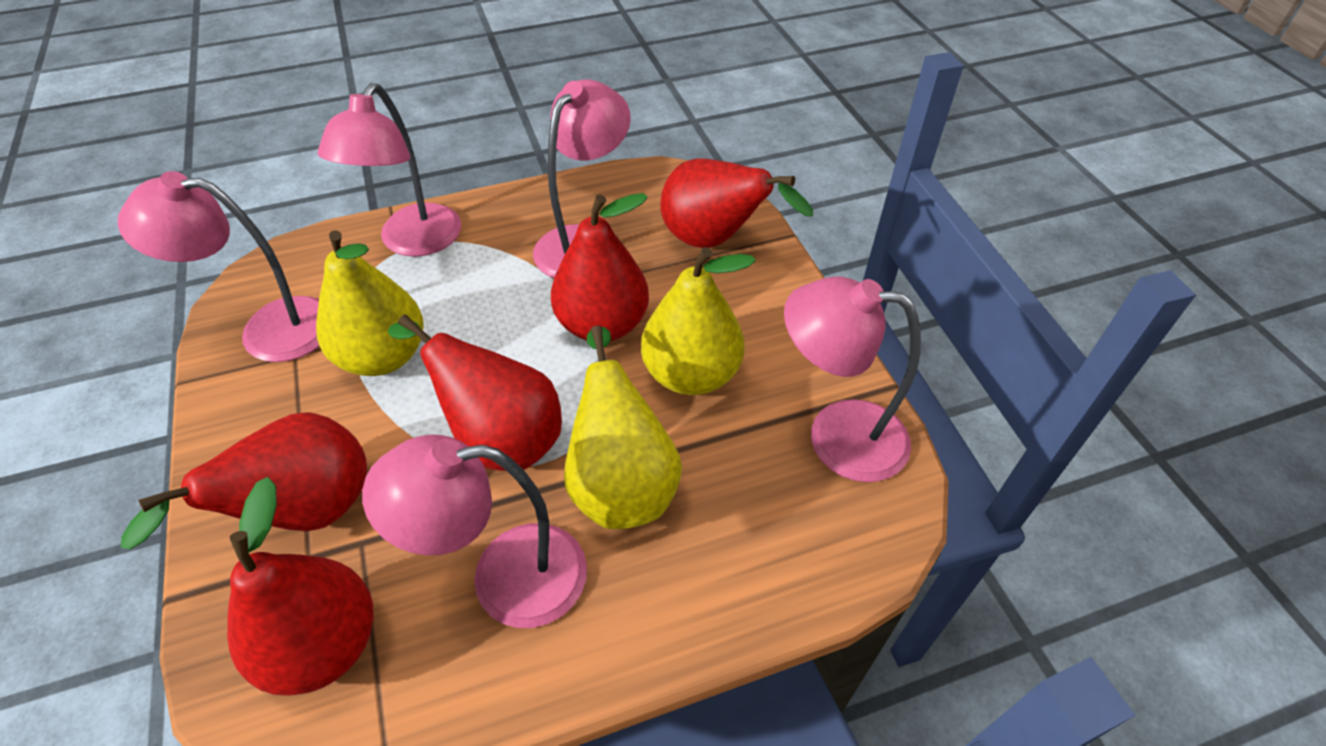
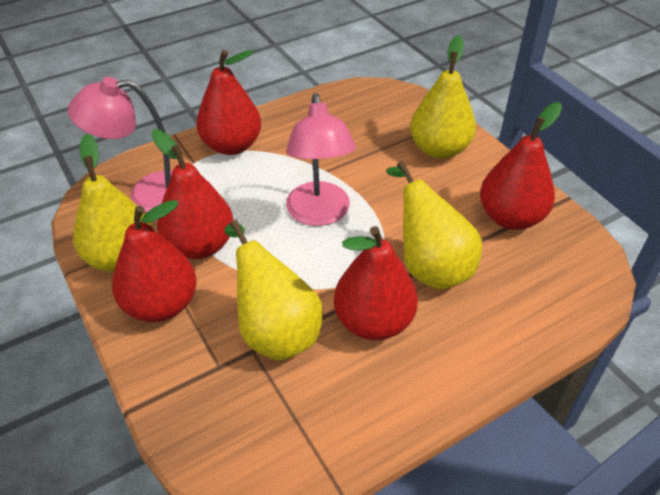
pink lamp: 5 -> 2
yellow pear: 3 -> 4

